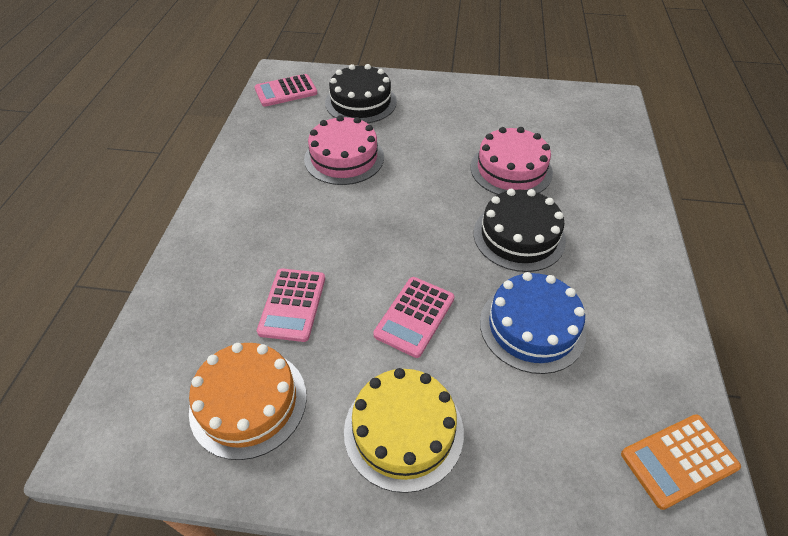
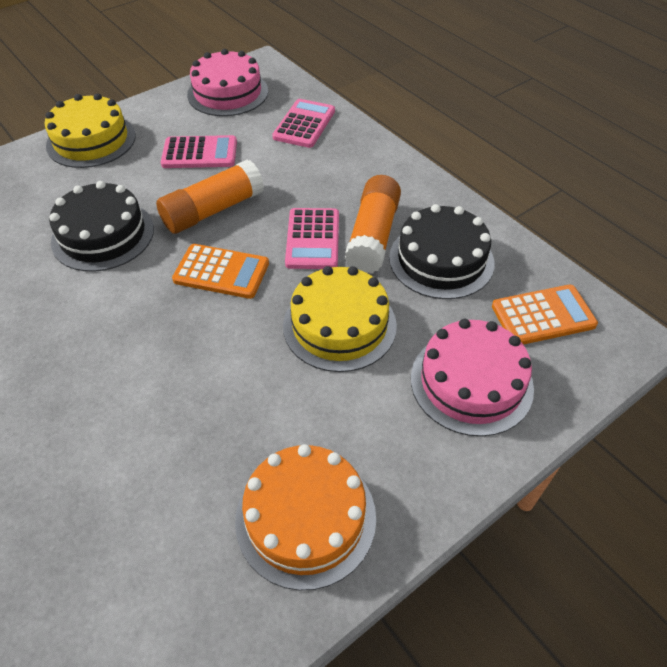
blue cake: 1 -> 0
orange calculator: 1 -> 2
orange glue stick: 0 -> 2
yellow cake: 1 -> 2

